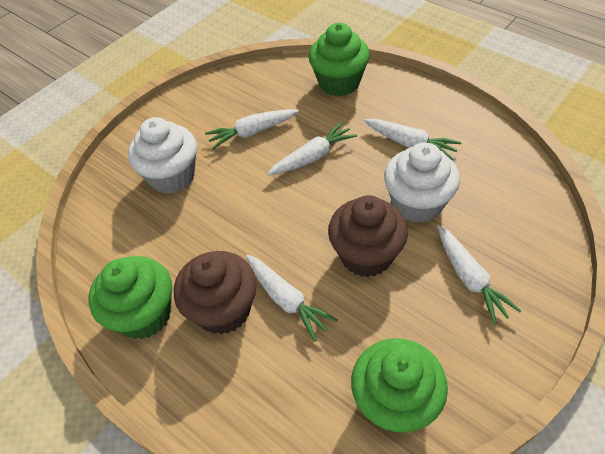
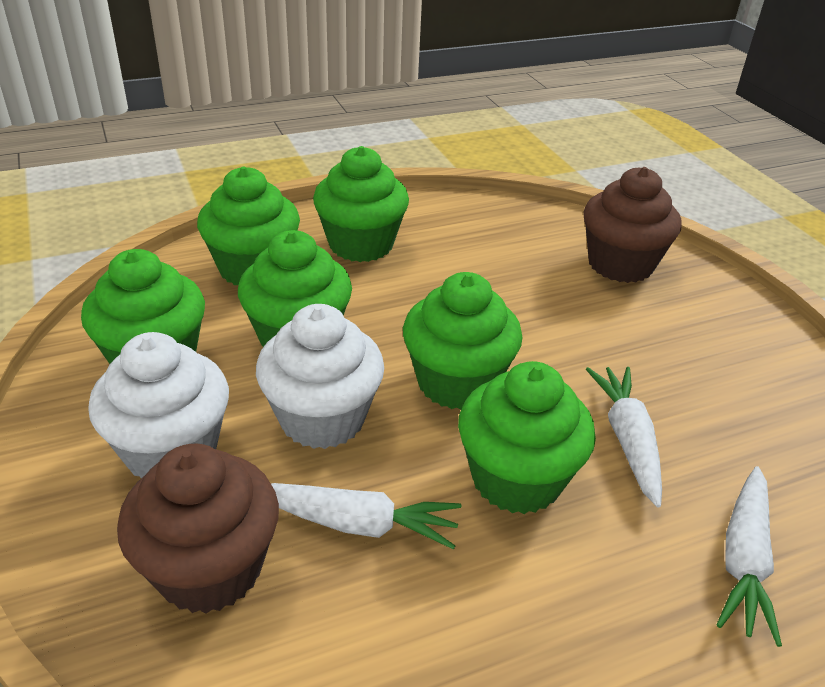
green cupcake: 3 -> 6
white carrot: 5 -> 3

